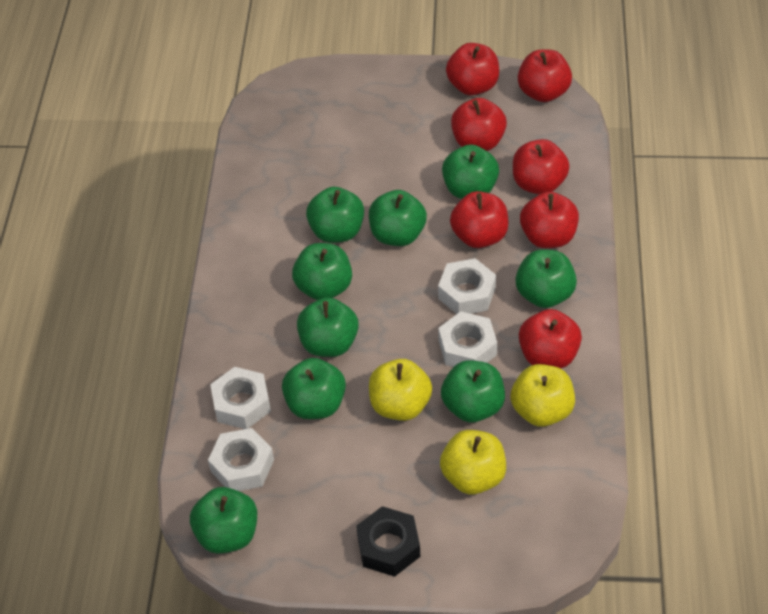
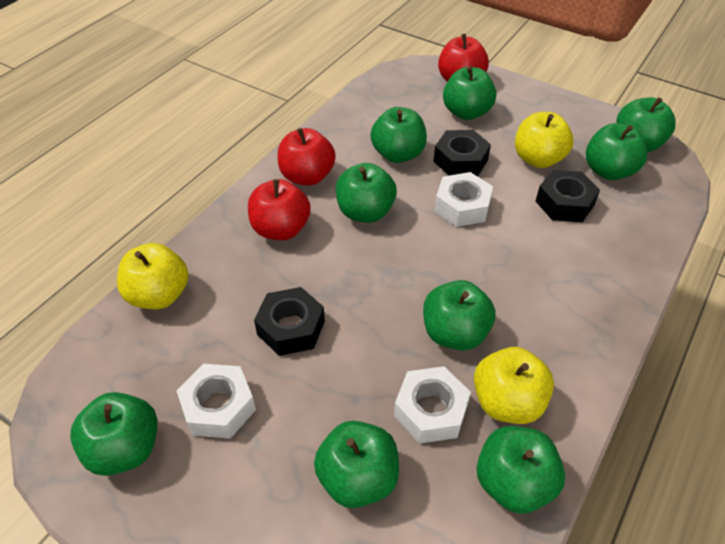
black nut: 1 -> 3
red apple: 7 -> 3
white nut: 4 -> 3

